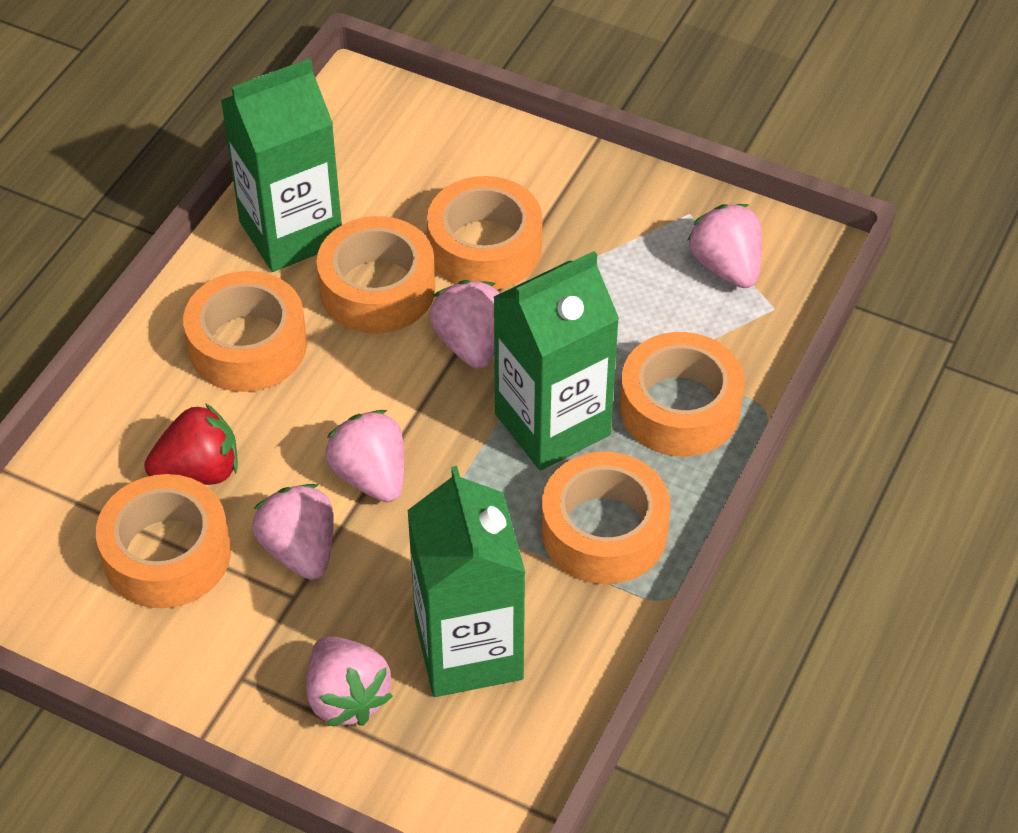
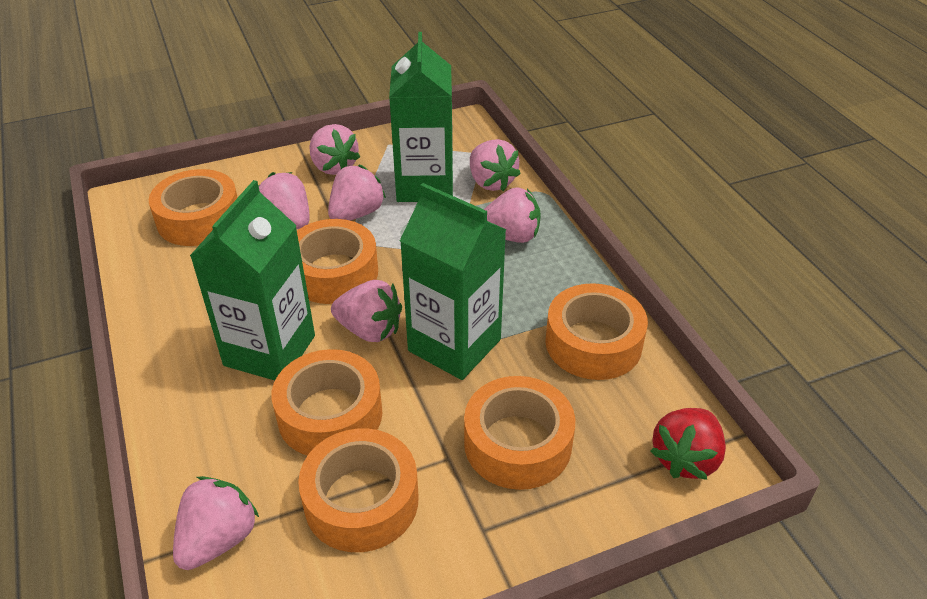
pink strawberry: 5 -> 7

